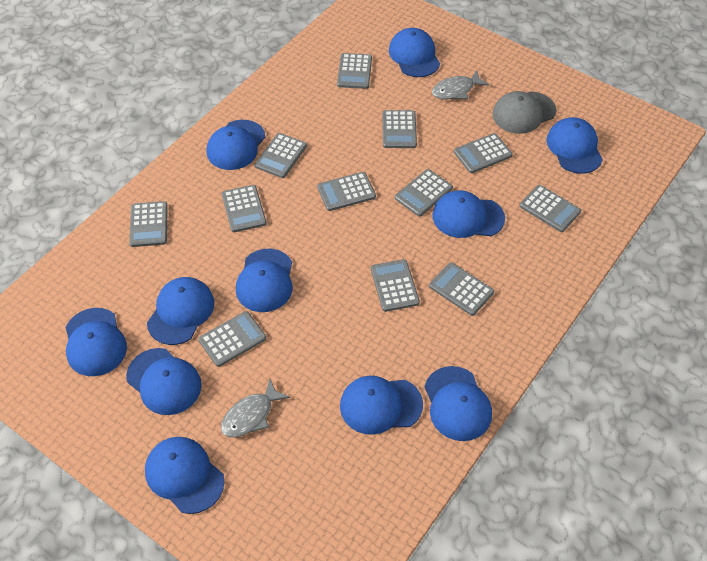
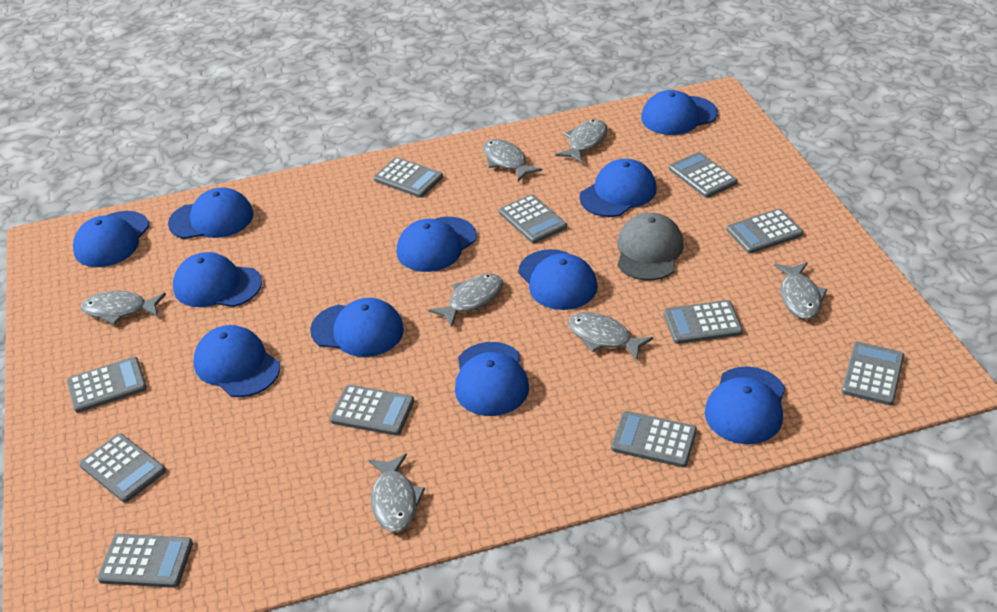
grey calculator: 12 -> 11
grey fish: 2 -> 7

